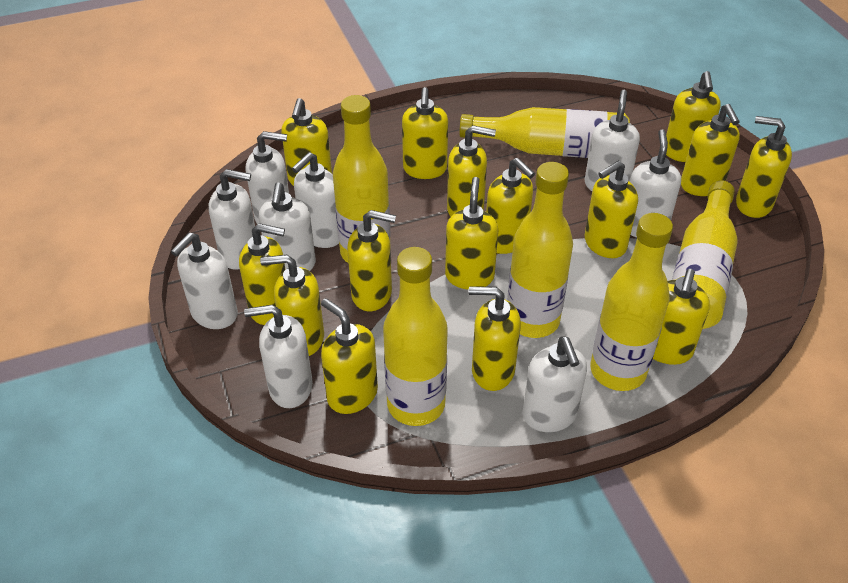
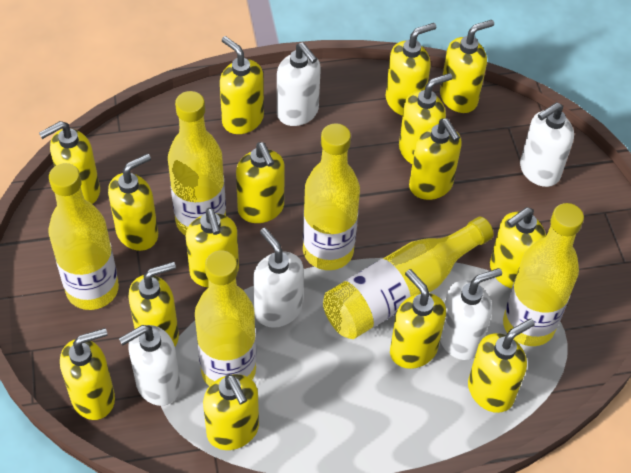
white soap dispenser: 9 -> 5

